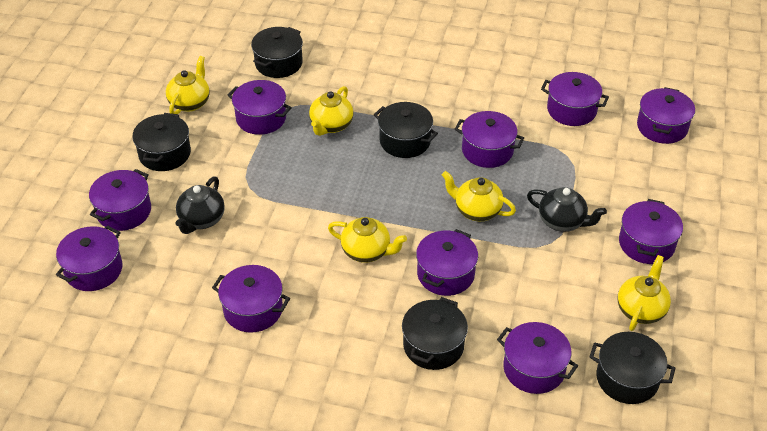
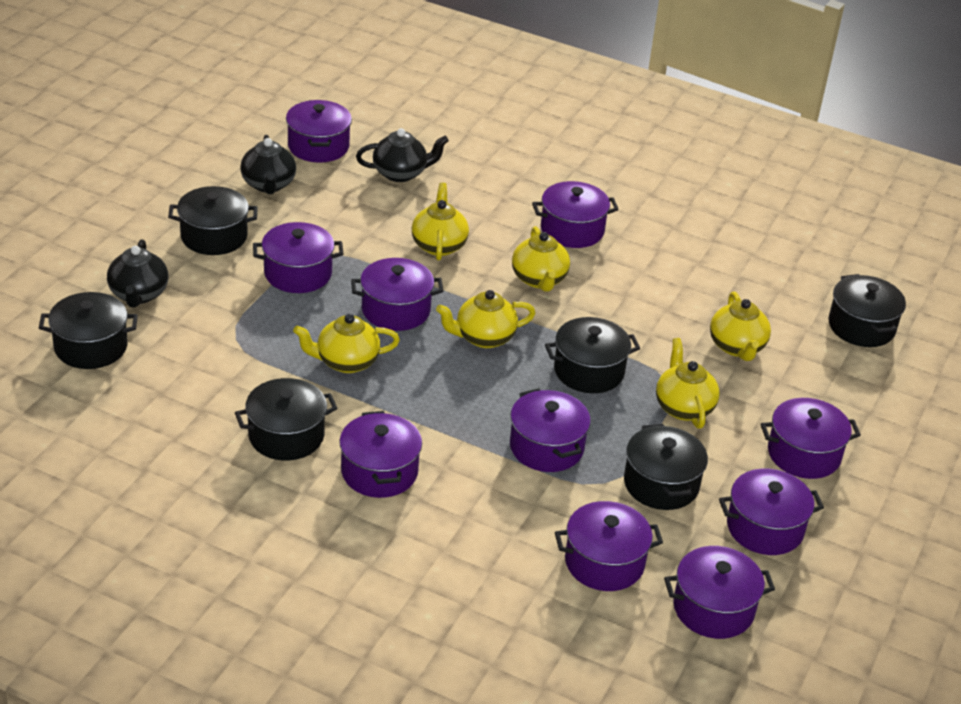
black pot: 5 -> 6
black teapot: 2 -> 3
yellow teapot: 5 -> 6

